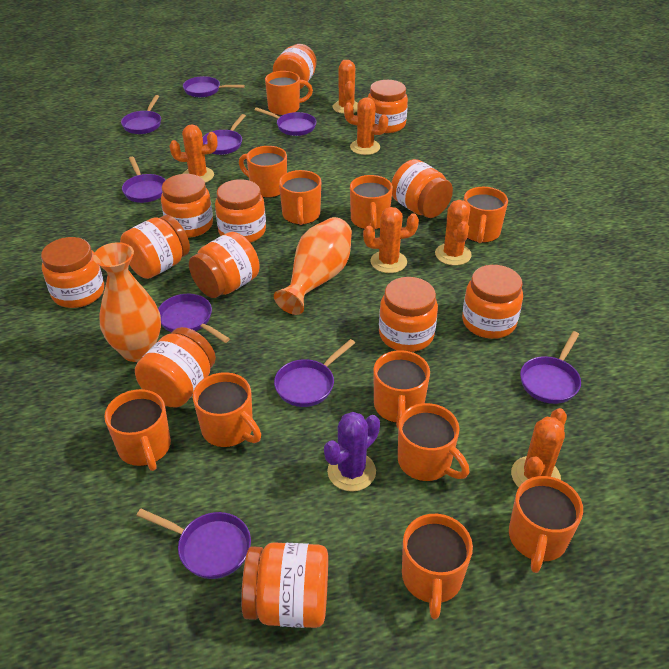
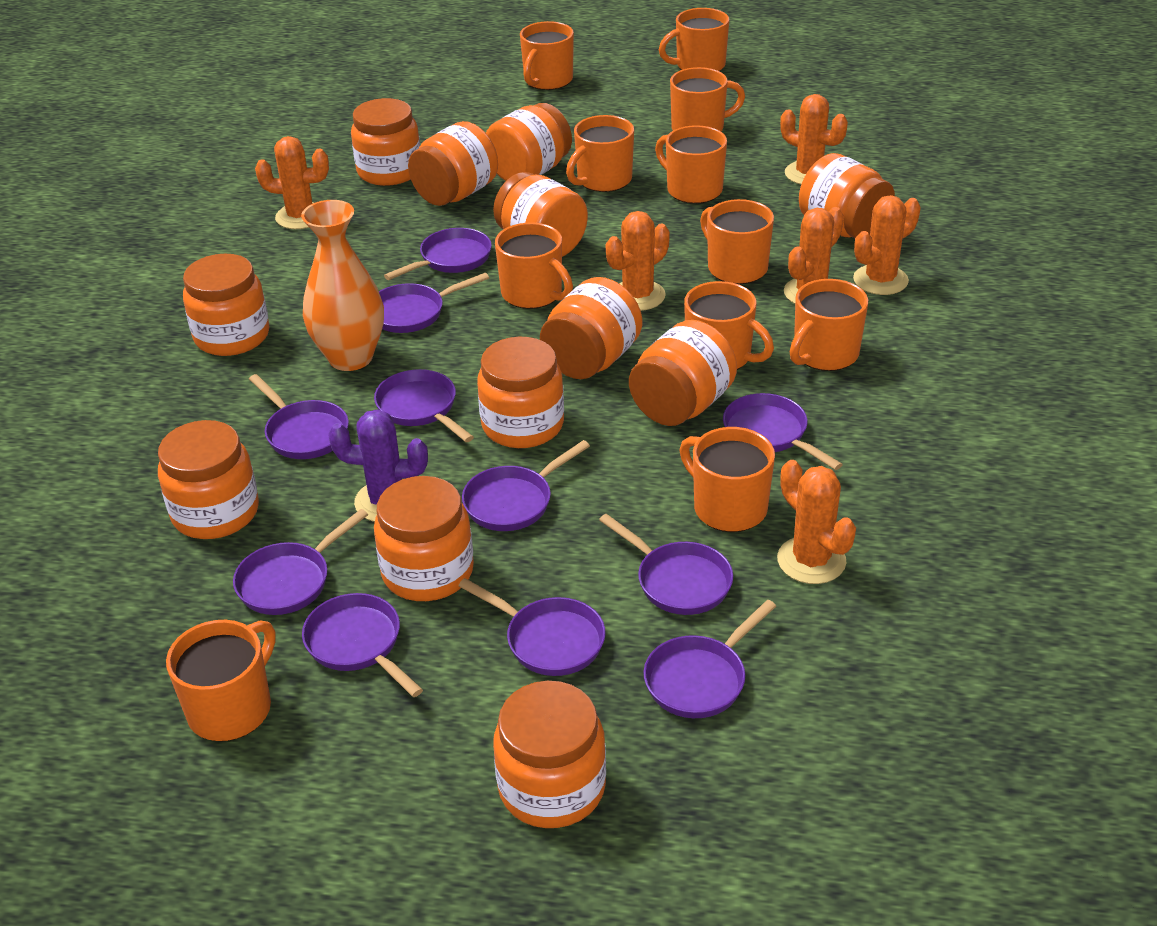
orange vase: 2 -> 1
purple pan: 9 -> 11

